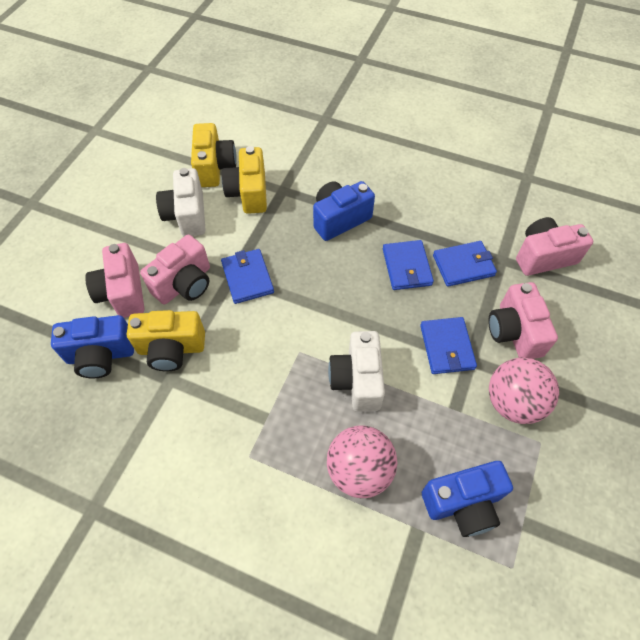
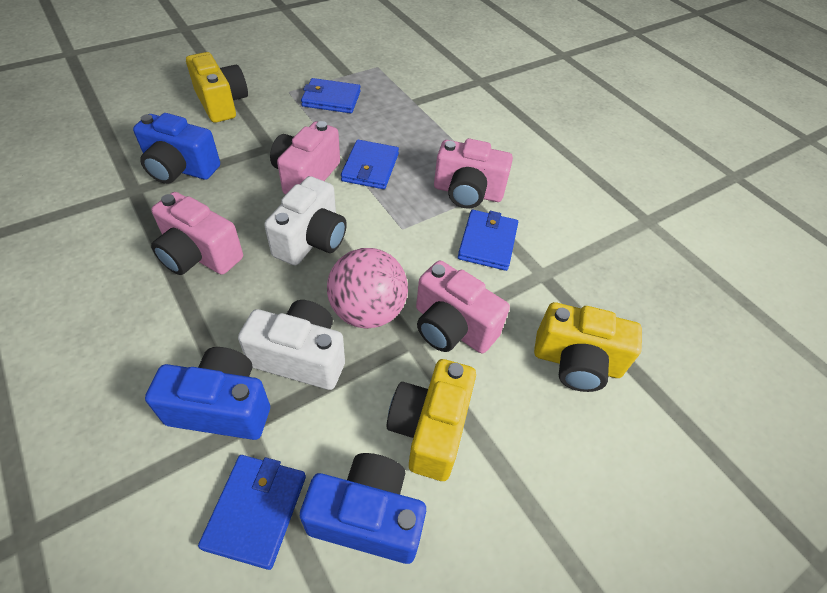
pink ball: 2 -> 1

